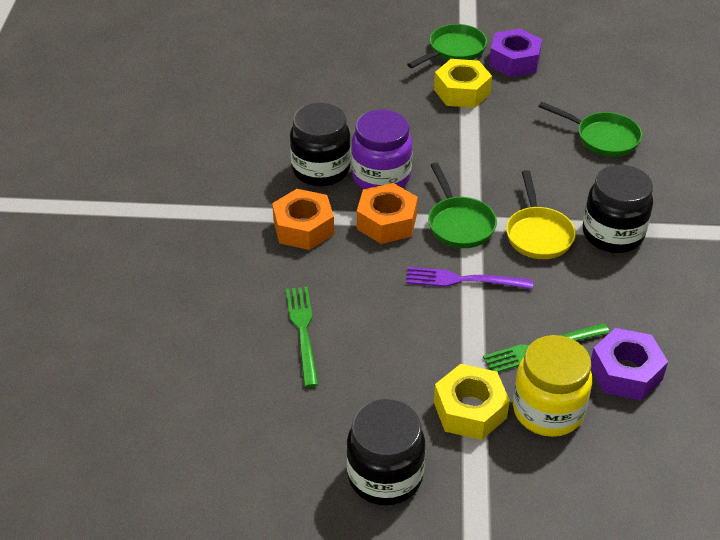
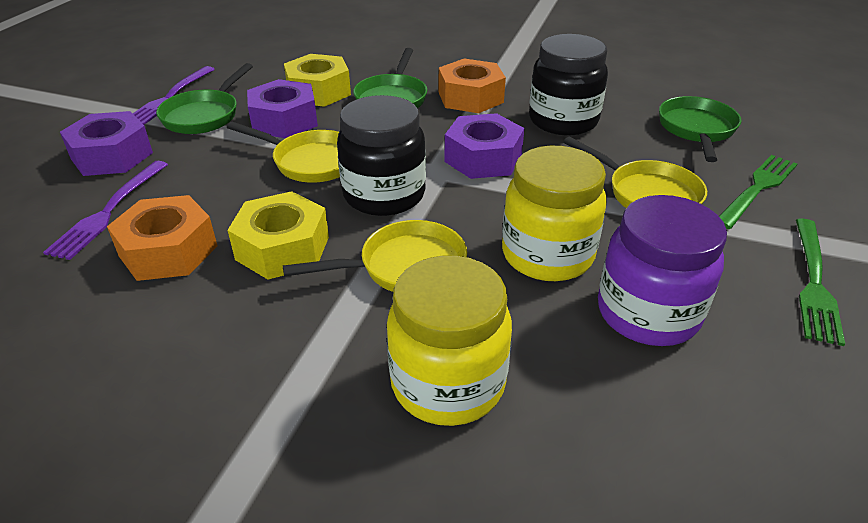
black jar: 3 -> 2
purple fork: 1 -> 2
purple nut: 2 -> 3
yellow jar: 1 -> 2
yellow pan: 1 -> 3

